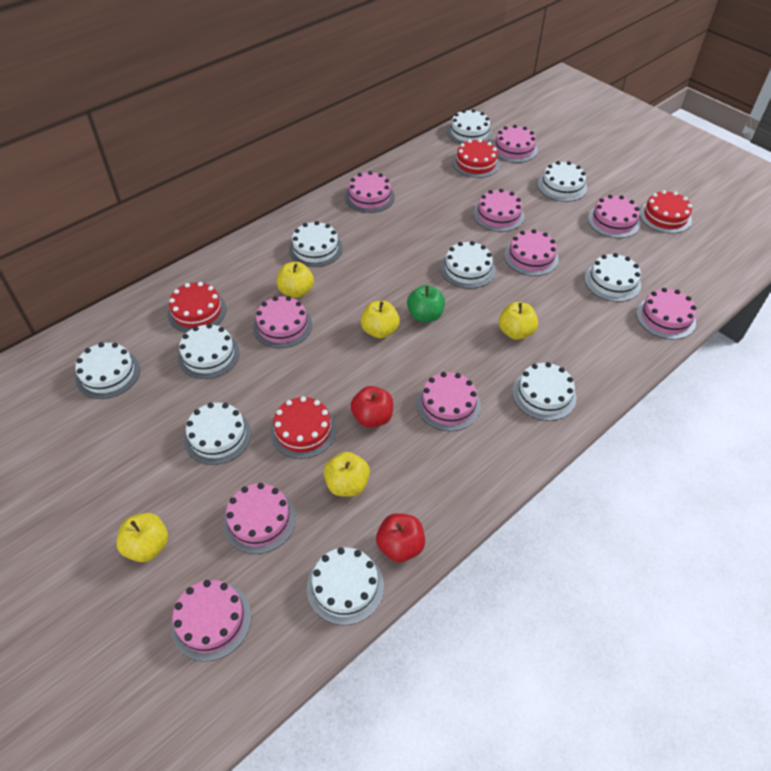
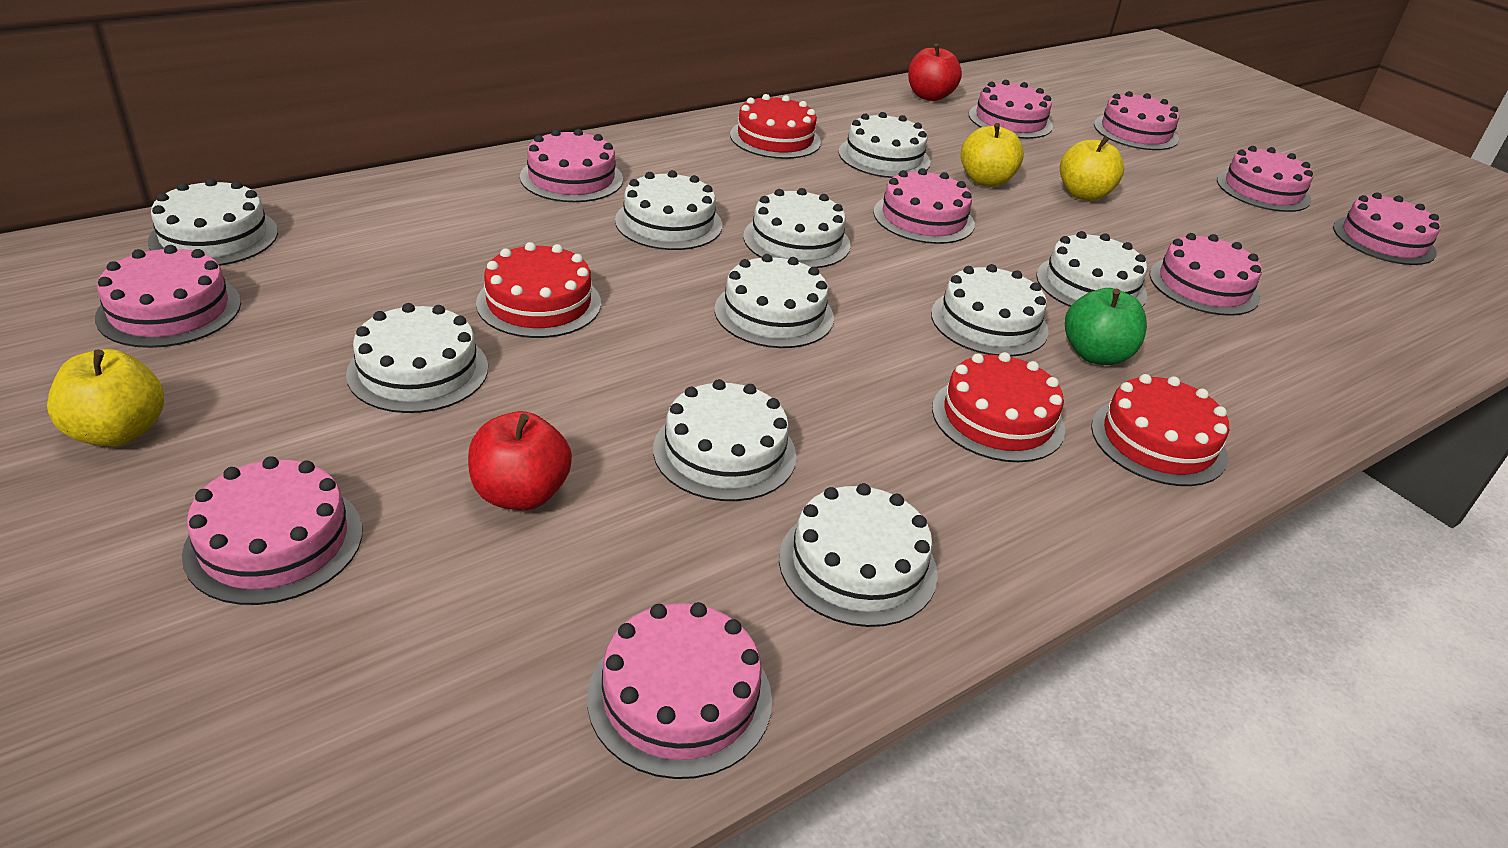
yellow apple: 5 -> 3

